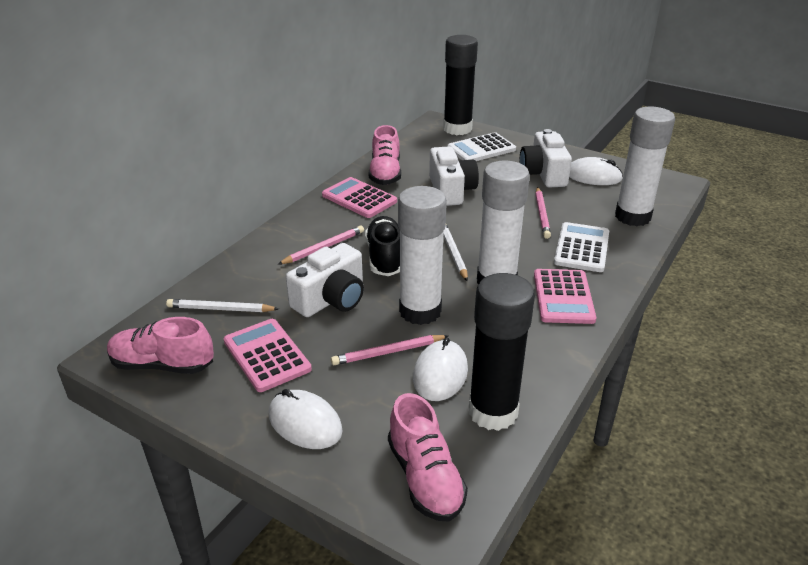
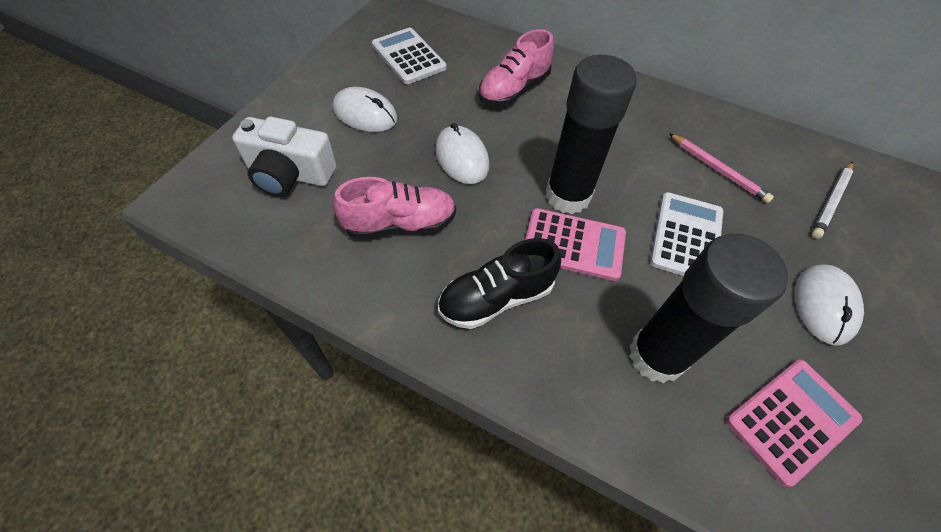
pink calculator: 3 -> 2
pink pencil: 3 -> 1
pink shoe: 3 -> 2
white camera: 3 -> 1
white glue stick: 3 -> 0
white pencil: 2 -> 1

